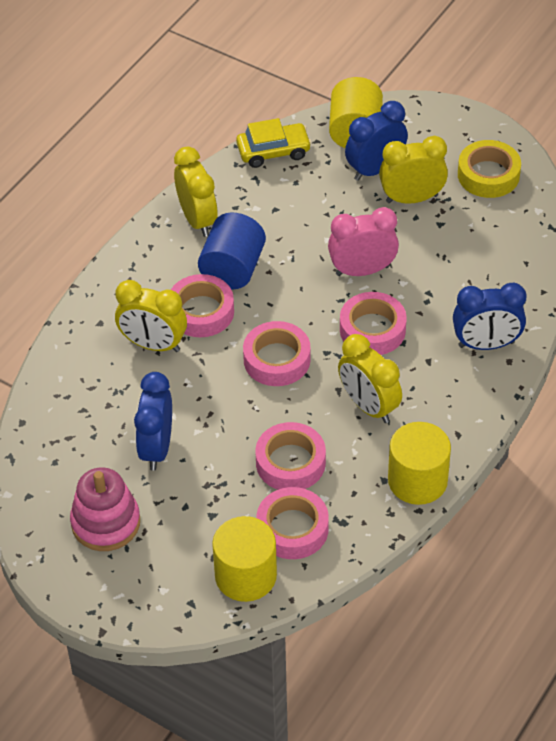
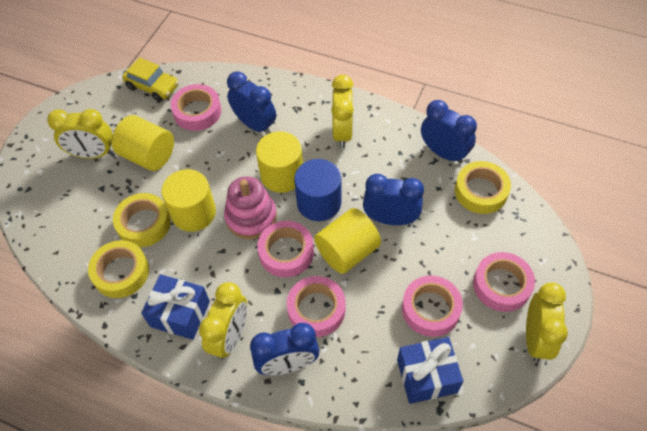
blue clock: 3 -> 4
blue gift: 0 -> 2
pink clock: 1 -> 0
yellow cylinder: 3 -> 4
yellow tape: 1 -> 3

